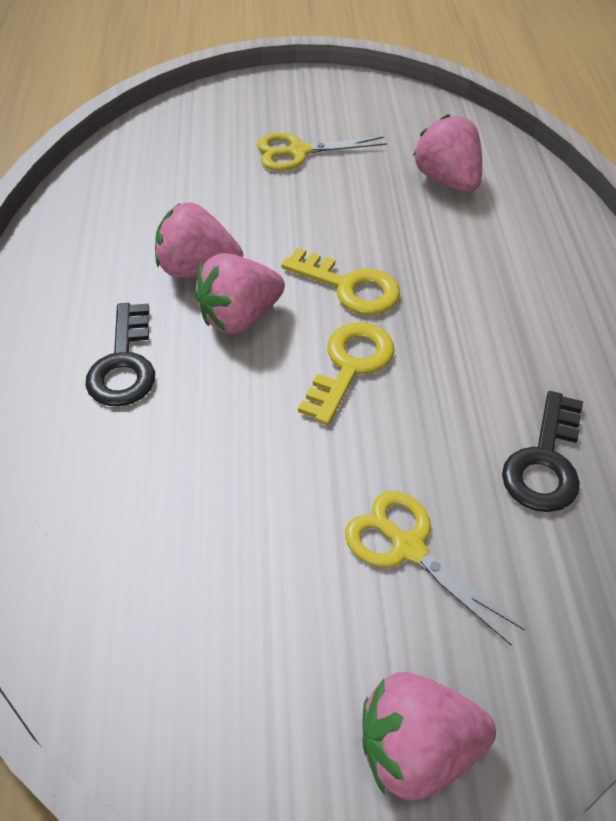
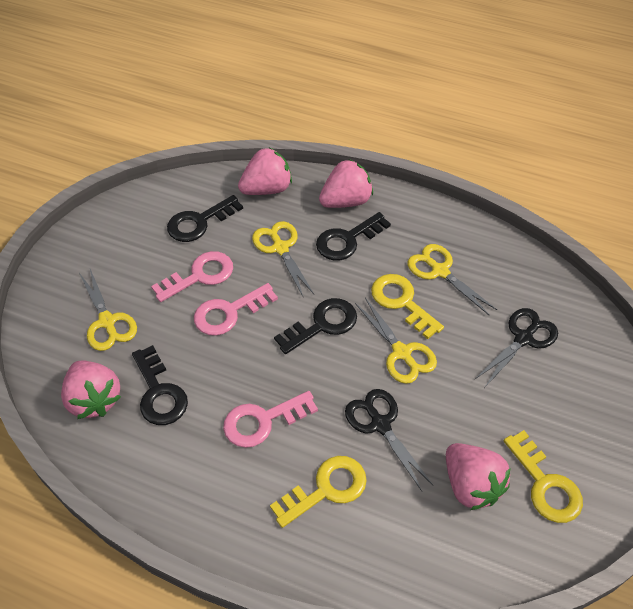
black key: 2 -> 4
black scissors: 0 -> 2
pink key: 0 -> 3
yellow key: 2 -> 3
yellow scissors: 2 -> 4

